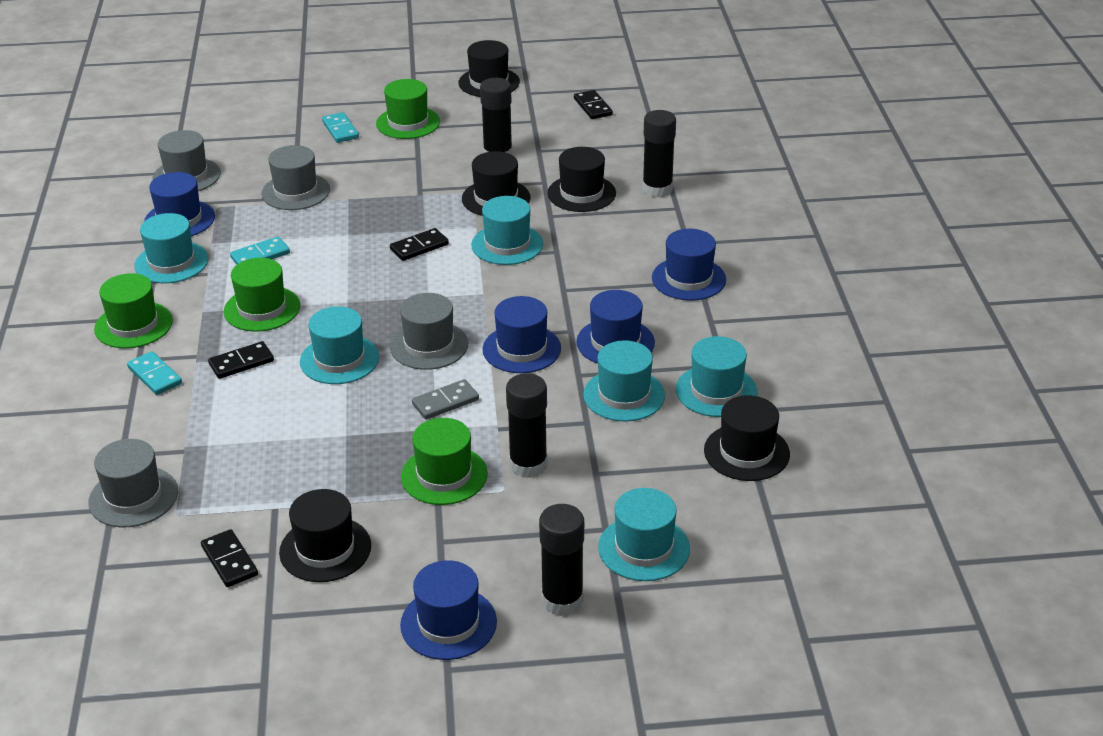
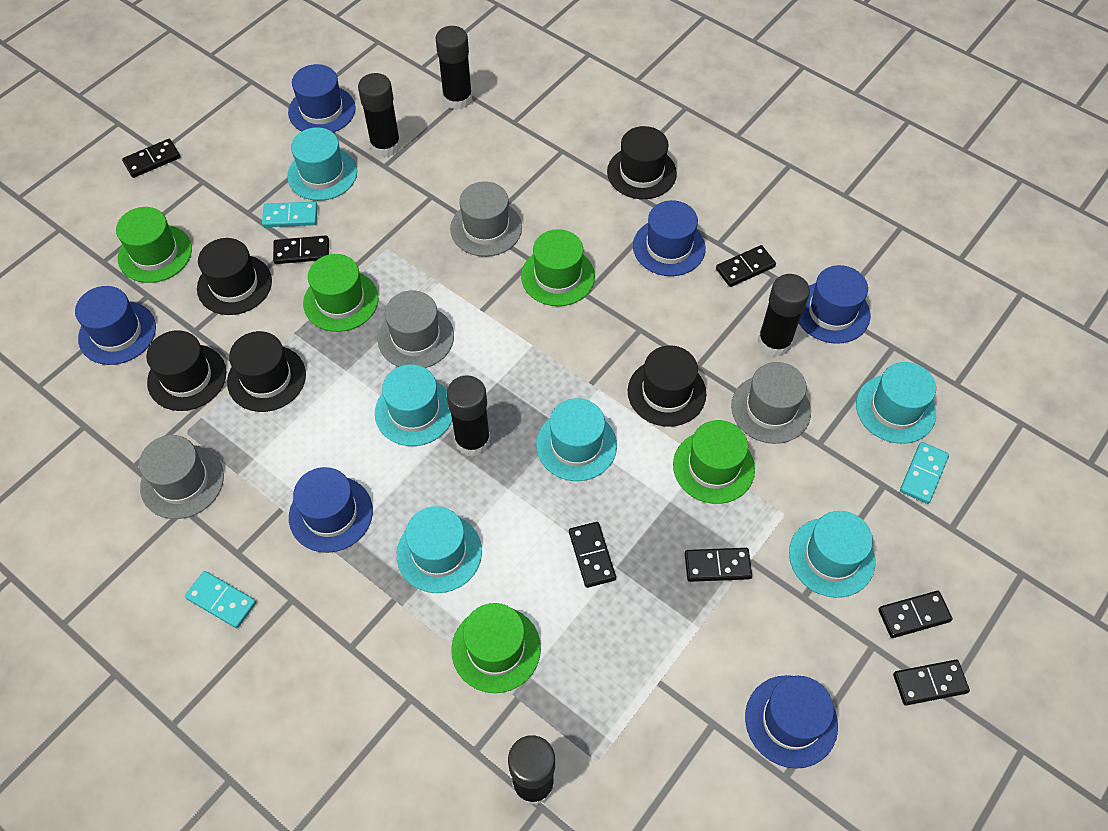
black domino: 4 -> 7
black glue stick: 4 -> 5
blue hat: 5 -> 6
green hat: 4 -> 5
grey domino: 1 -> 0

